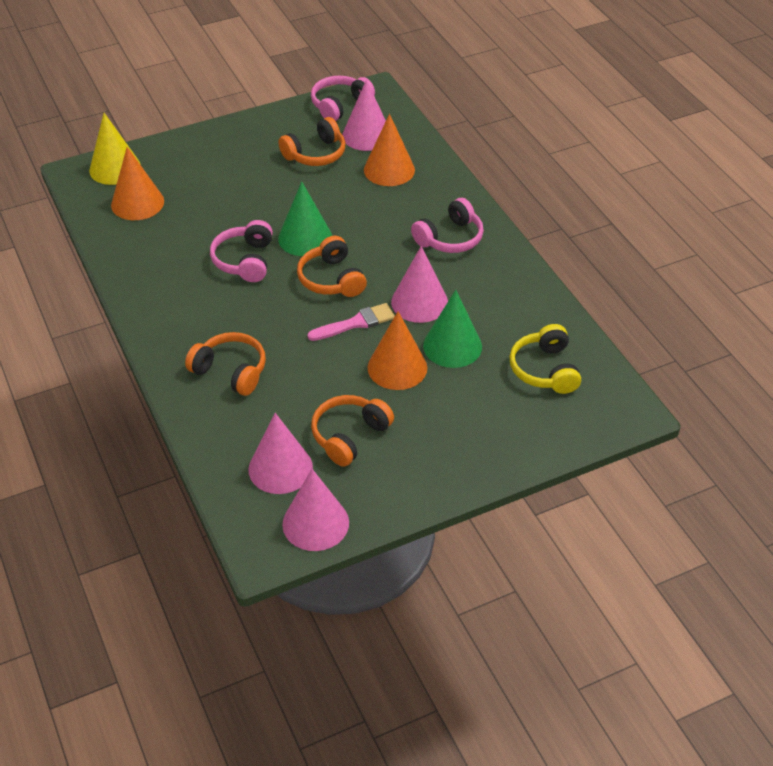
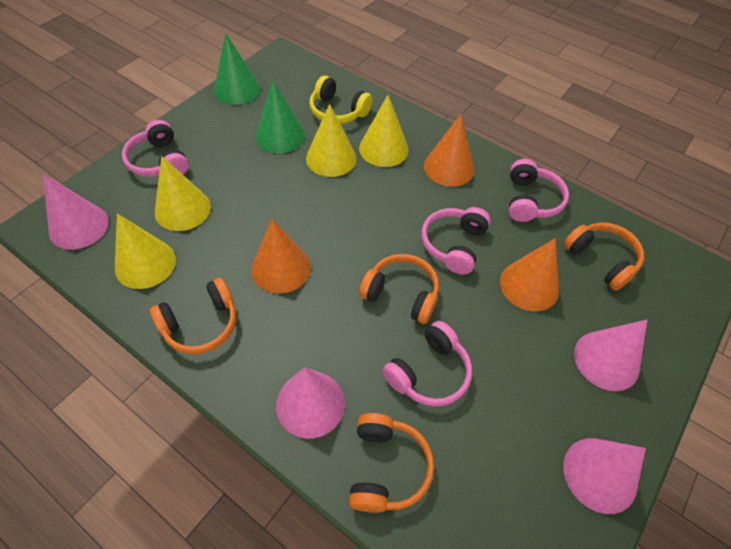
pink brush: 1 -> 0
pink headphones: 3 -> 4
yellow cone: 1 -> 4

